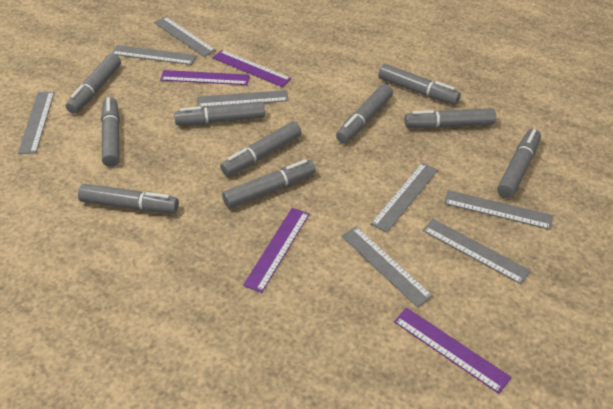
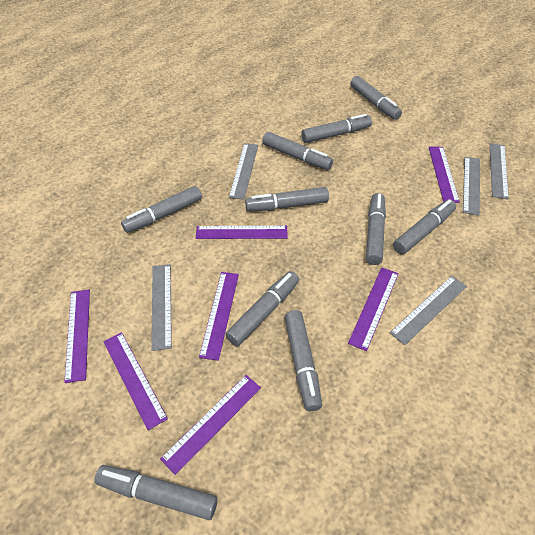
grey ruler: 8 -> 5
purple ruler: 4 -> 7

